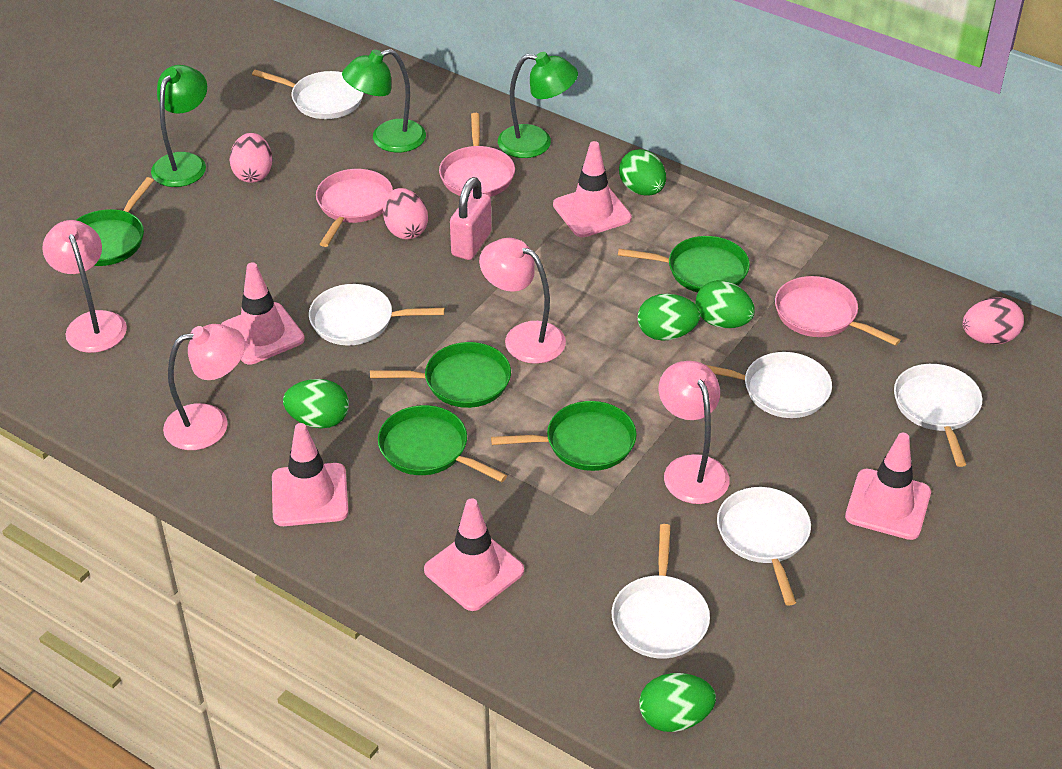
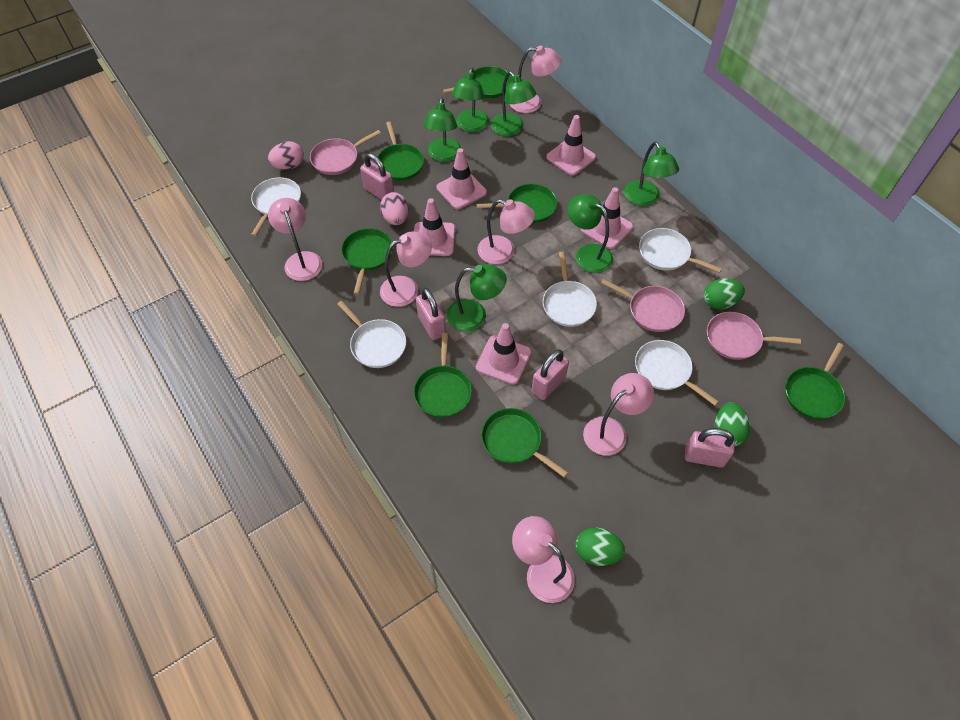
green egg: 5 -> 3
green lamp: 3 -> 6
green pan: 5 -> 7
pink egg: 3 -> 2
pink lamp: 4 -> 6
pink padlock: 1 -> 4
white pan: 6 -> 5

